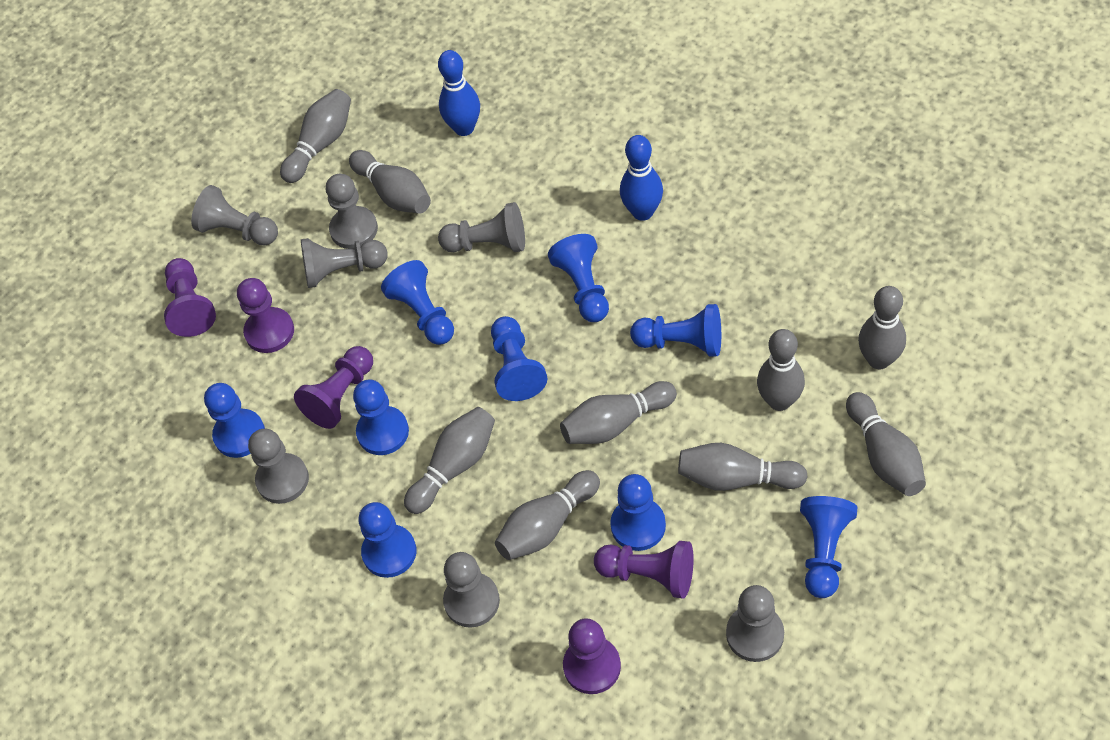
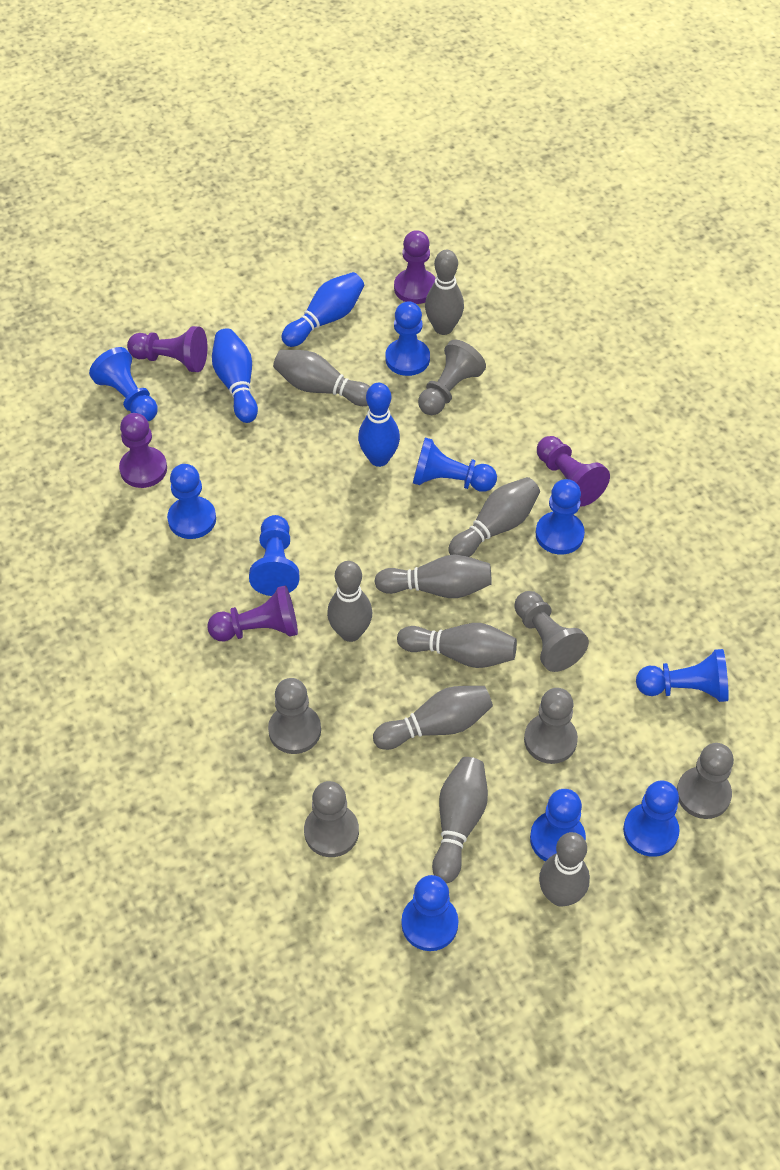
blue bowling pin: 2 -> 3
blue pawn: 9 -> 10
grey pawn: 7 -> 6

